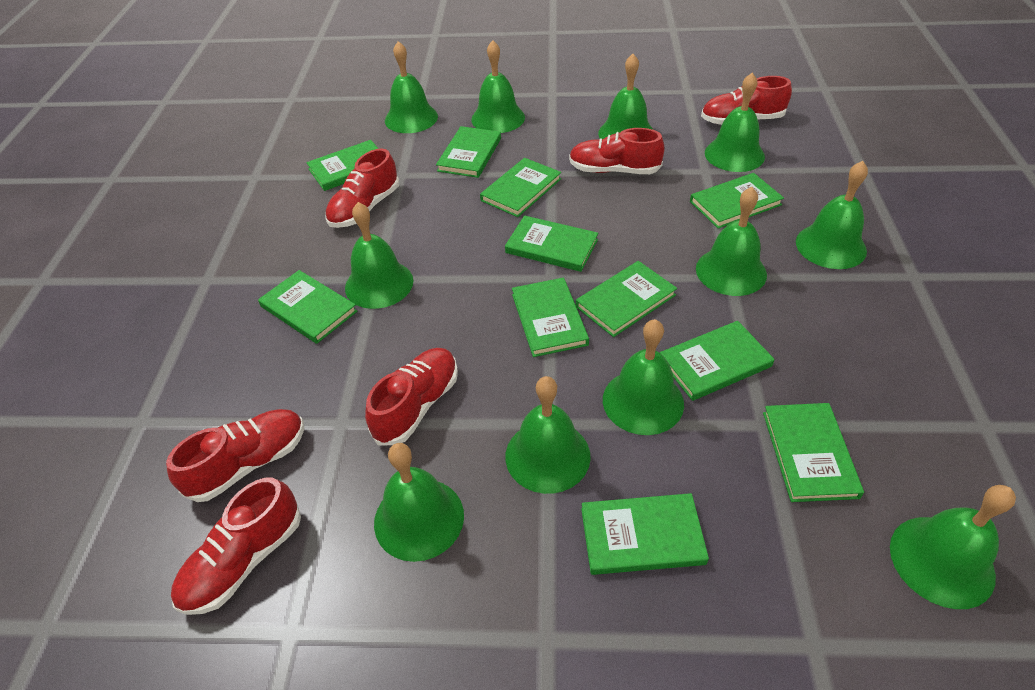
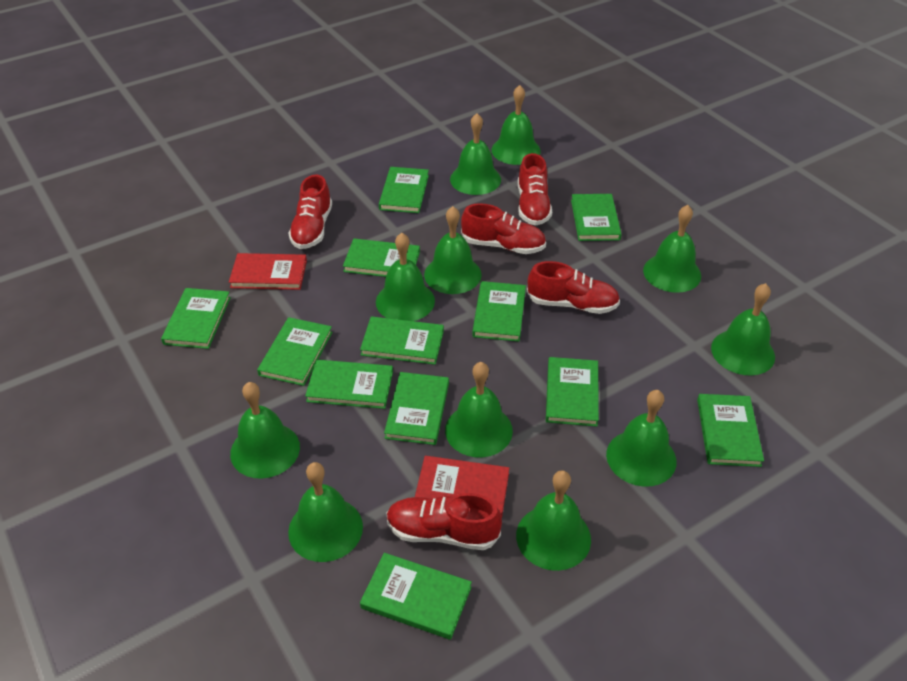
green book: 11 -> 12
red book: 0 -> 2
red shoe: 6 -> 5

